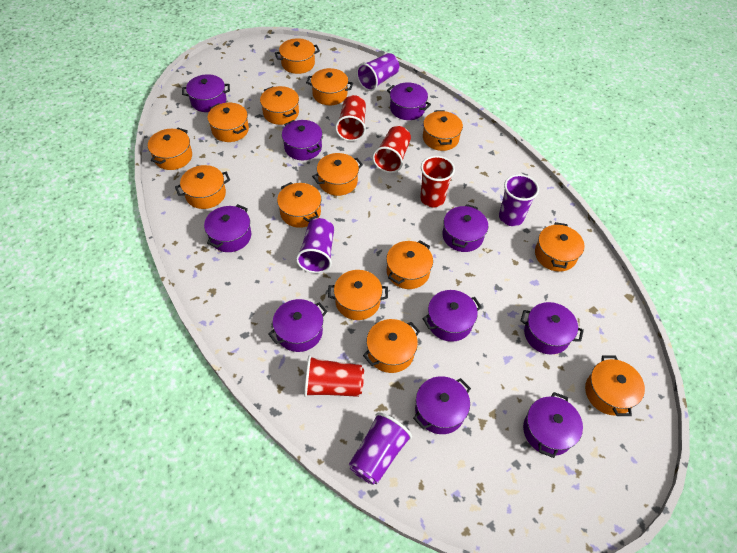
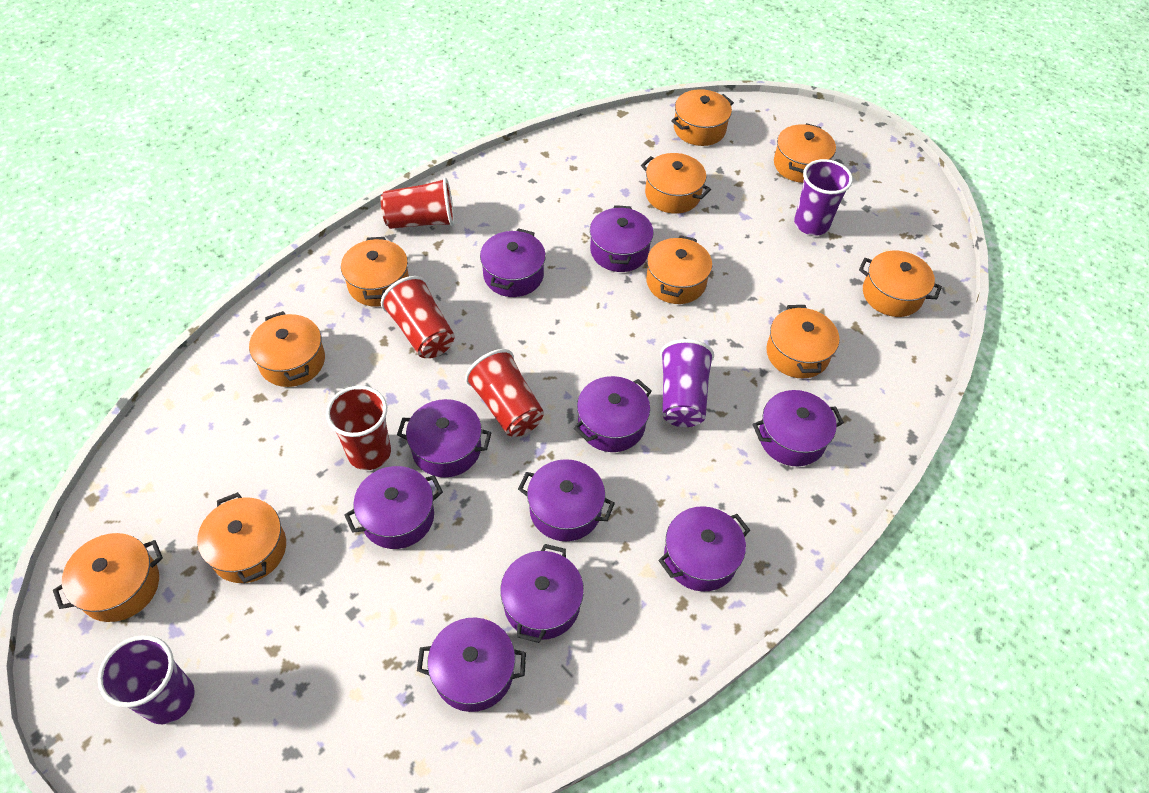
orange pot: 14 -> 10
purple cup: 4 -> 3

